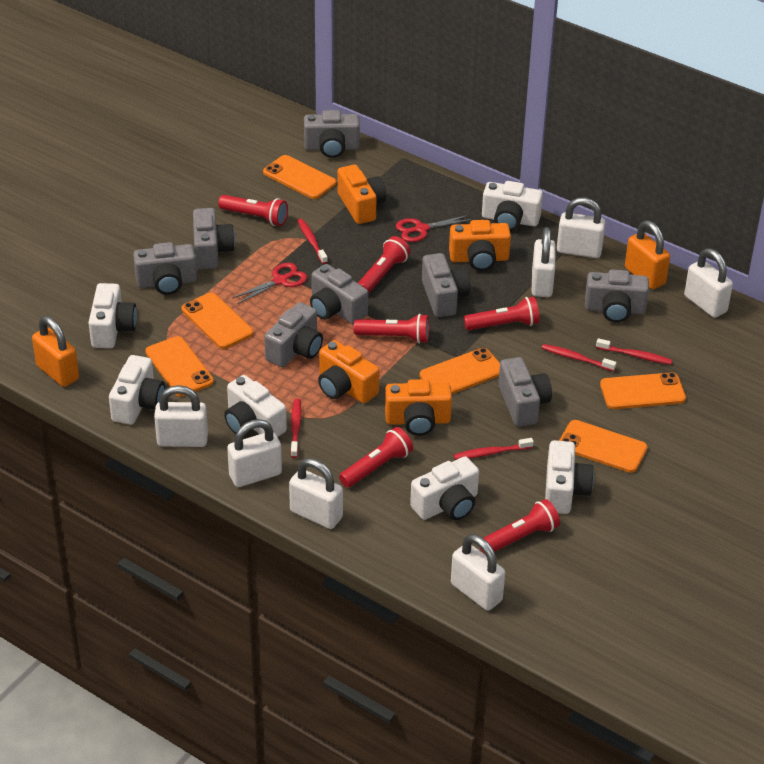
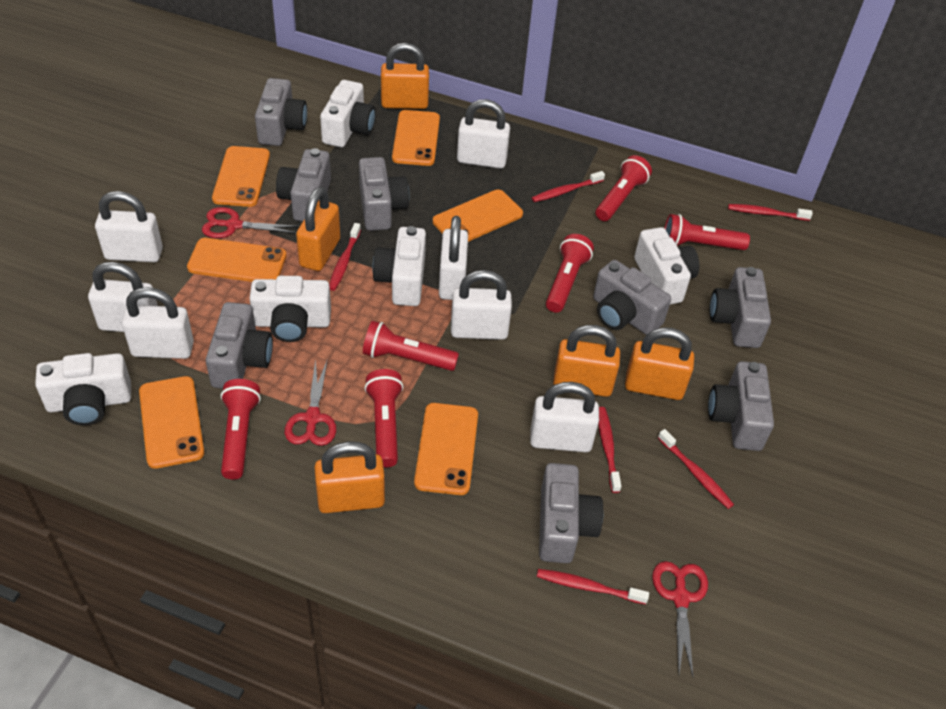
orange camera: 4 -> 0
orange padlock: 2 -> 5
red scissors: 2 -> 3
red toothbrush: 5 -> 6
white camera: 6 -> 5

